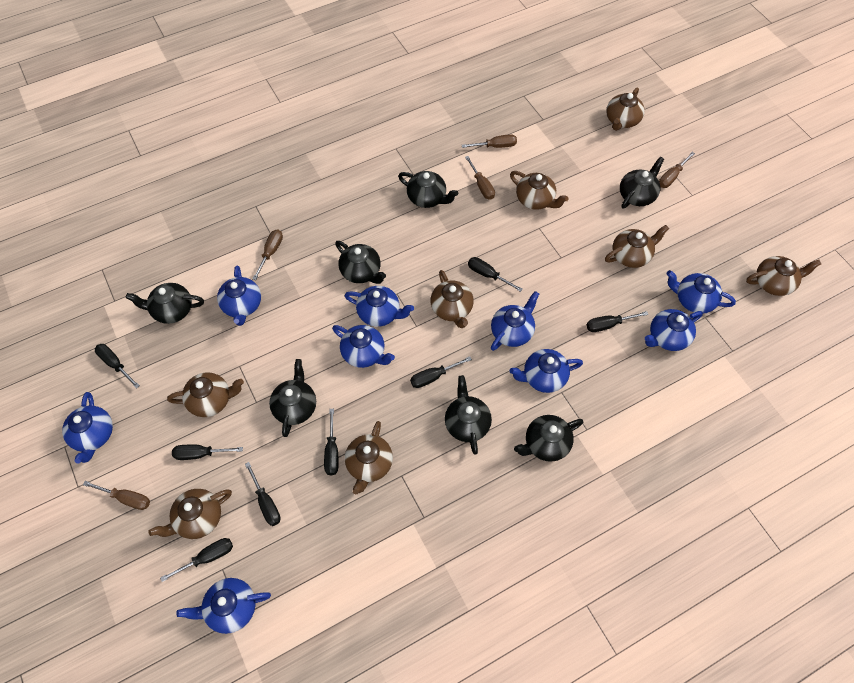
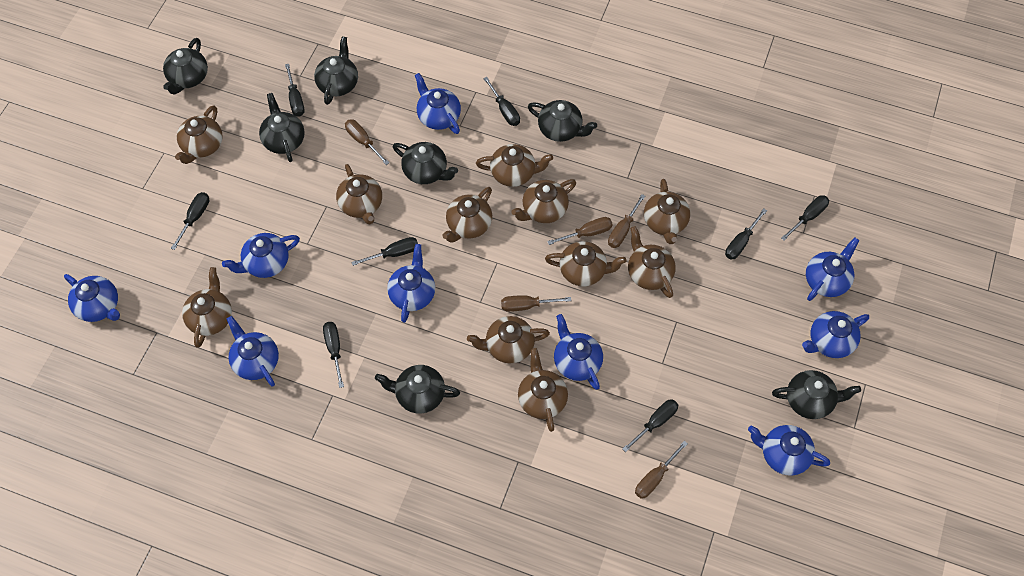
brown teapot: 8 -> 11

